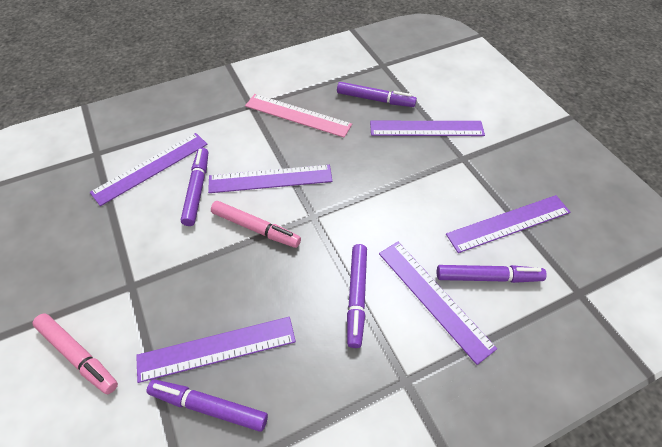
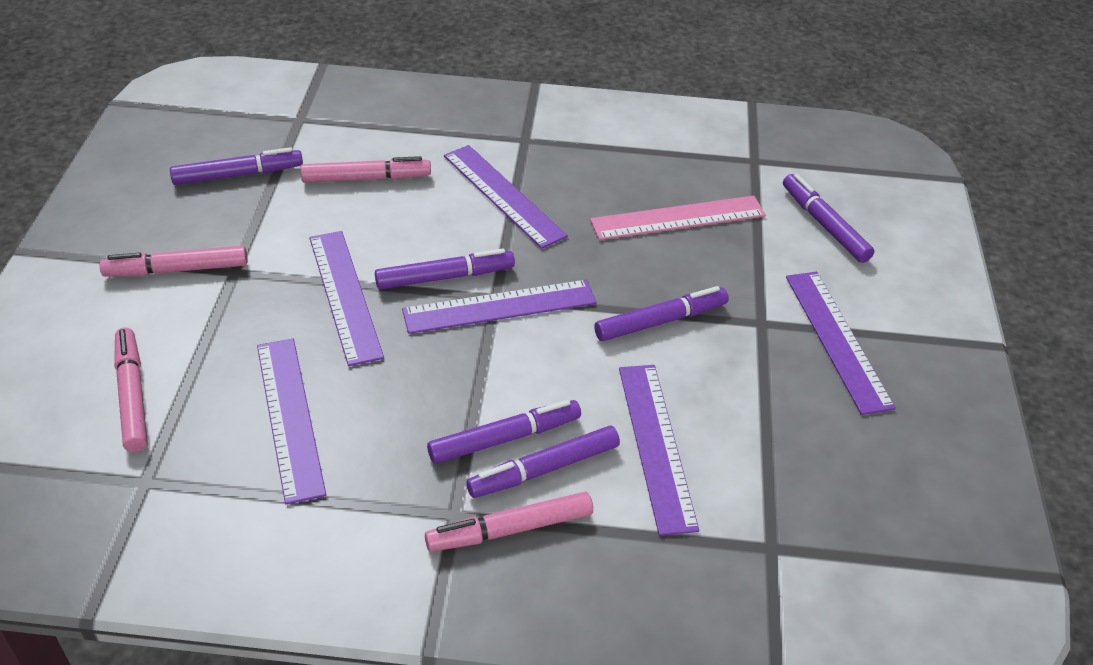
pink marker: 2 -> 4
purple marker: 5 -> 6

